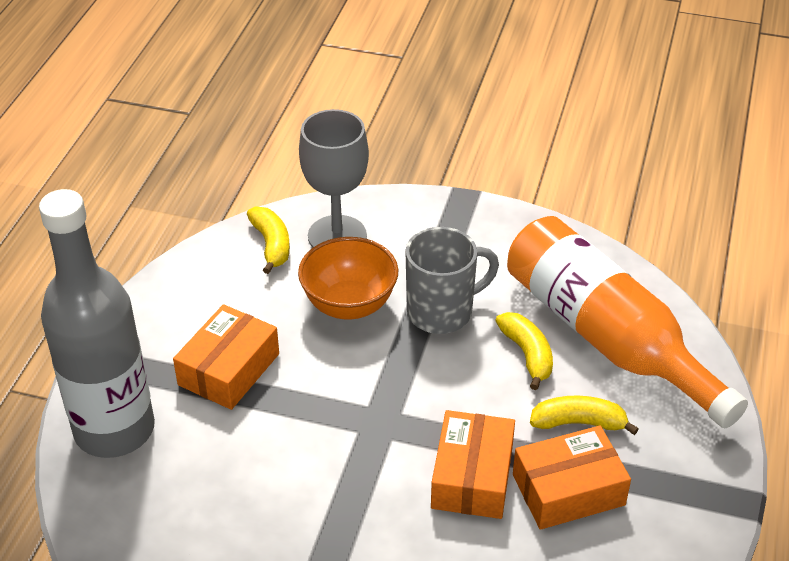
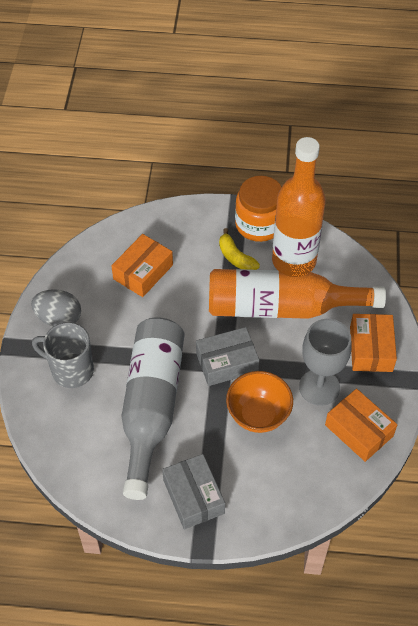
grey box: 0 -> 2
grey egg: 0 -> 1
orange bottle: 1 -> 2
orange jar: 0 -> 1
yellow banana: 3 -> 1

